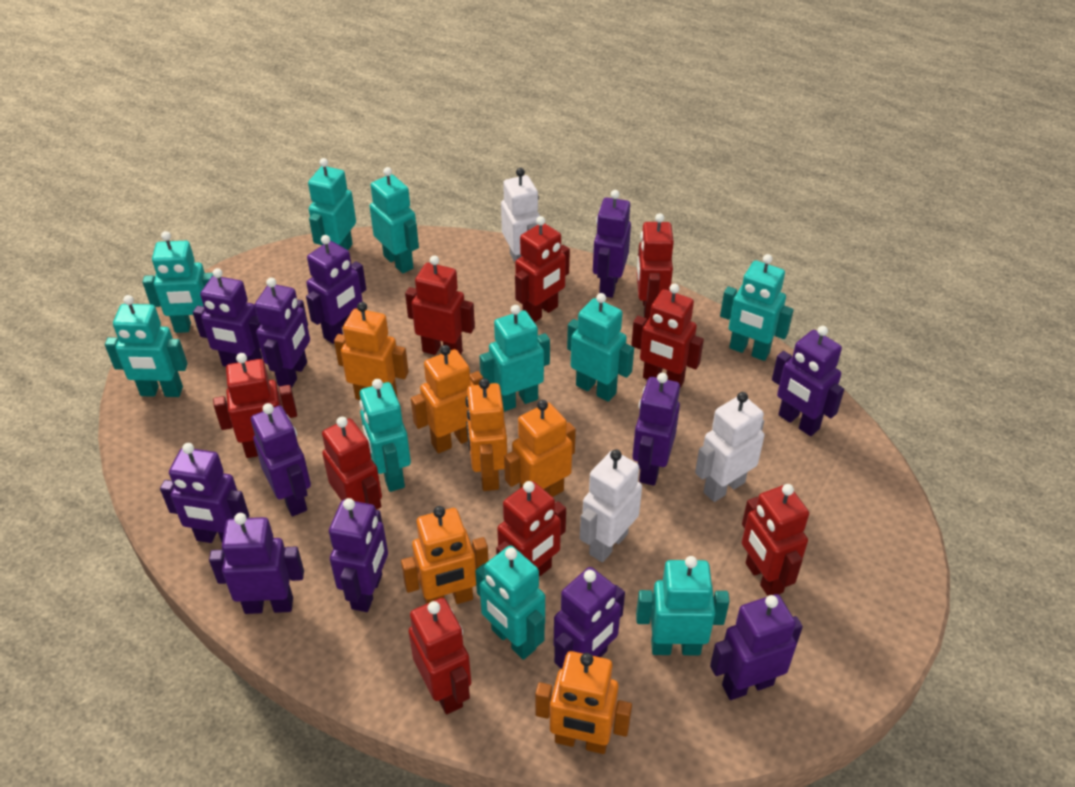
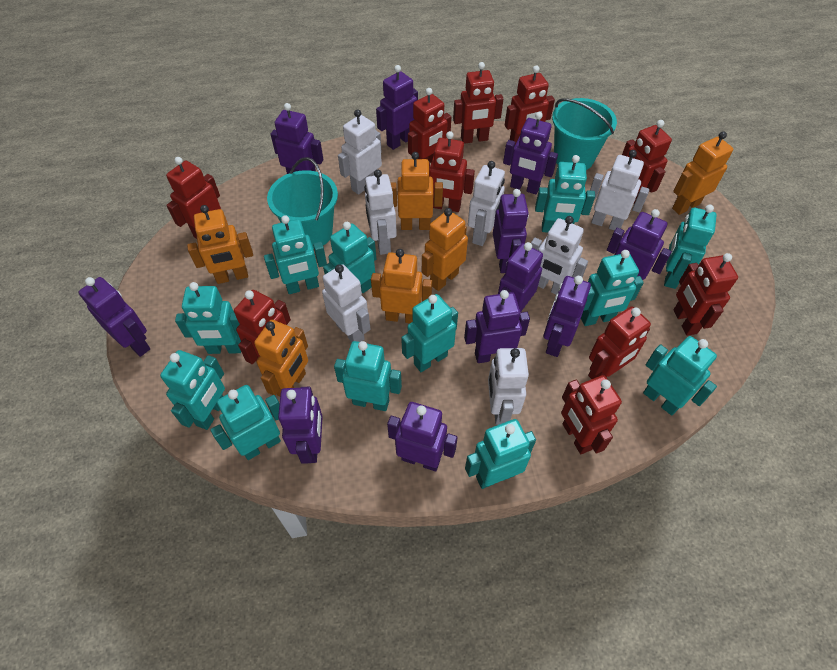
purple robot: 12 -> 11
red robot: 9 -> 10
turquoise bucket: 0 -> 2
turquoise robot: 10 -> 12
white robot: 3 -> 7

